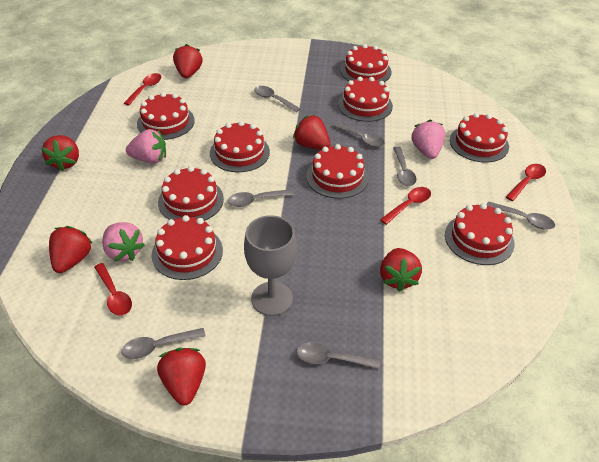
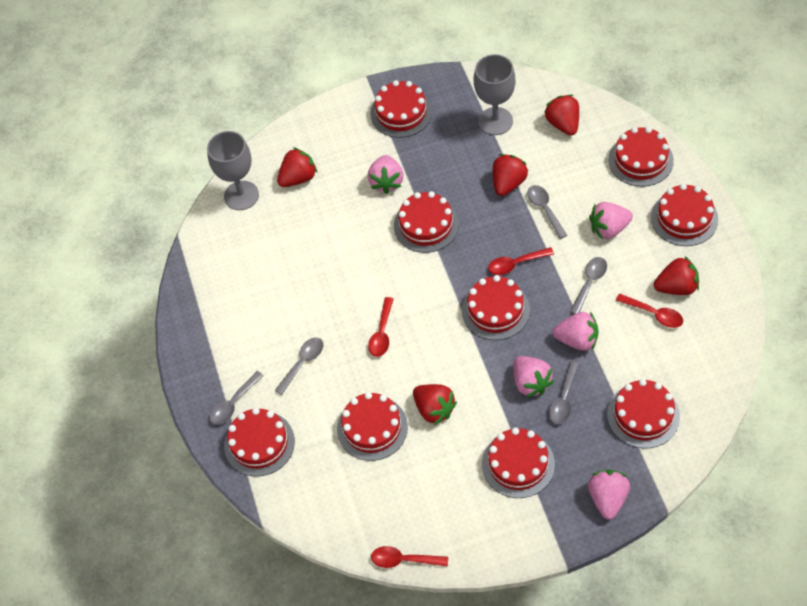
grey goblet: 1 -> 2
grey spoon: 7 -> 5
pink strawberry: 3 -> 5
red strawberry: 6 -> 5

